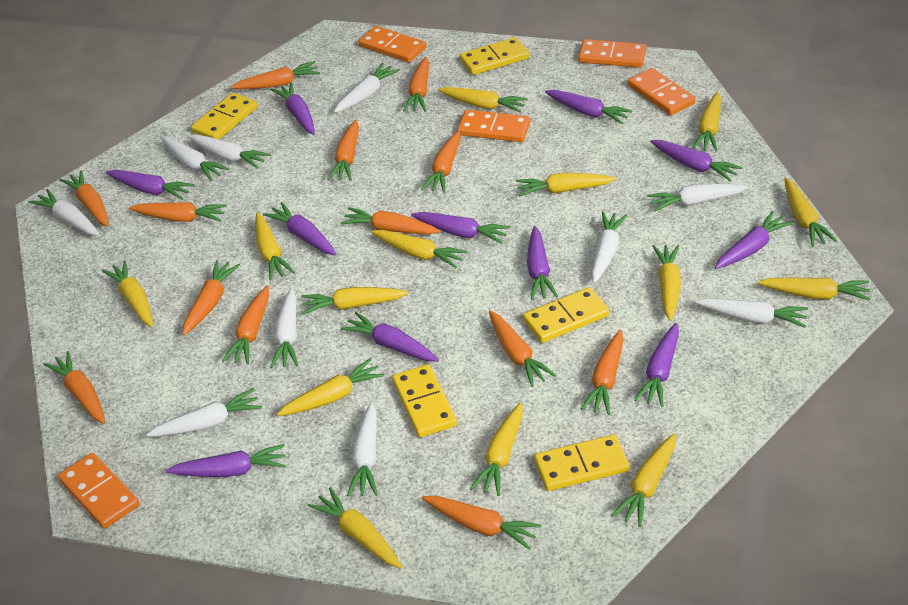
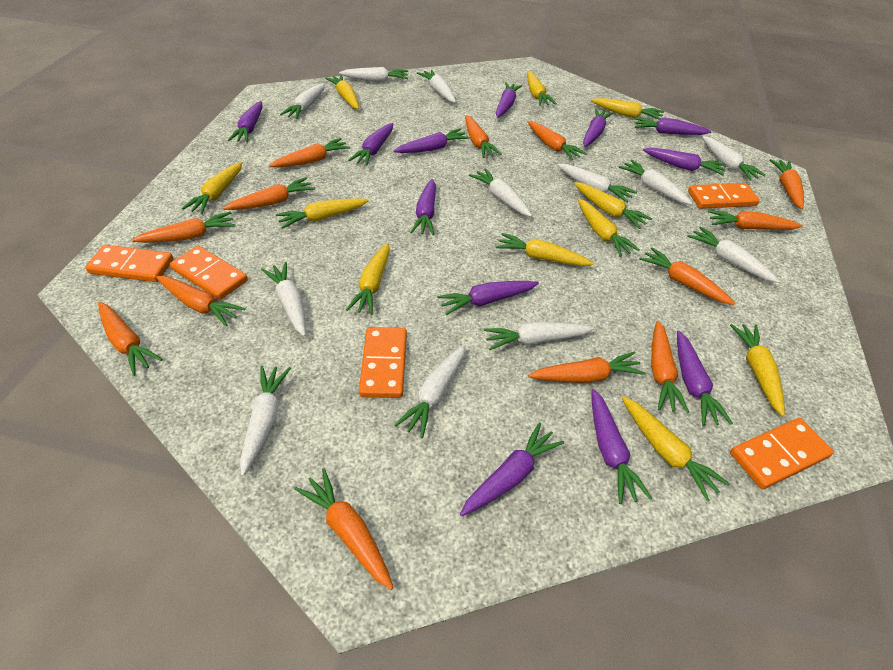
purple carrot: 11 -> 12
white carrot: 10 -> 12
yellow carrot: 14 -> 11
yellow domino: 5 -> 0

